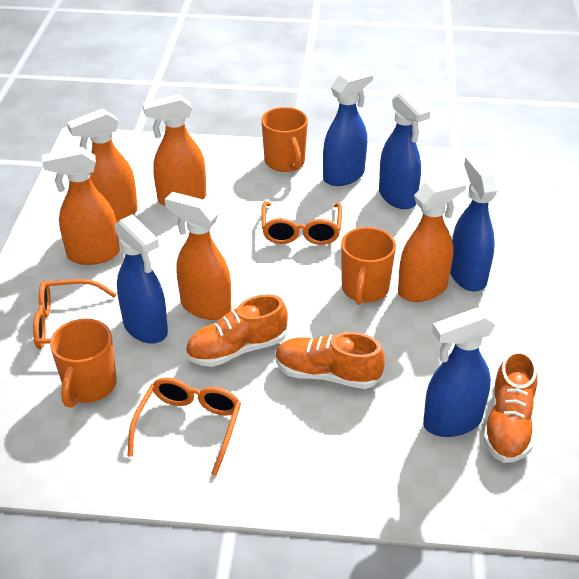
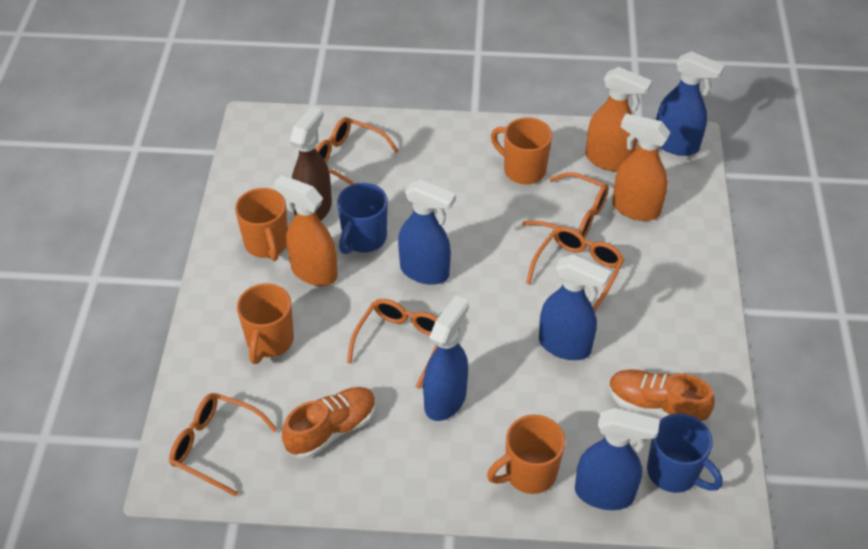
blue mug: 0 -> 2
brown spray bottle: 0 -> 1
orange glasses: 3 -> 5
orange mug: 3 -> 4
orange shoe: 3 -> 2
orange spray bottle: 5 -> 3

